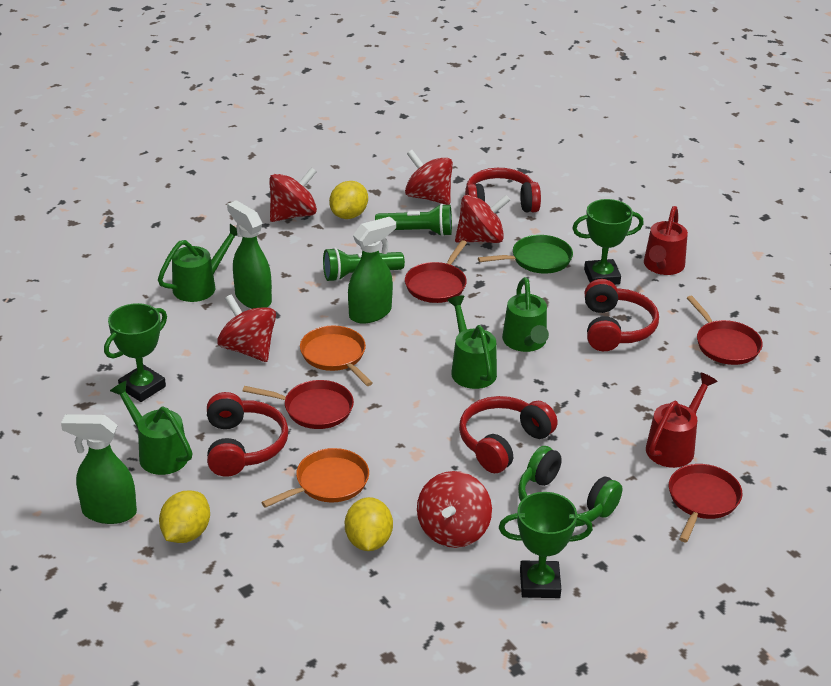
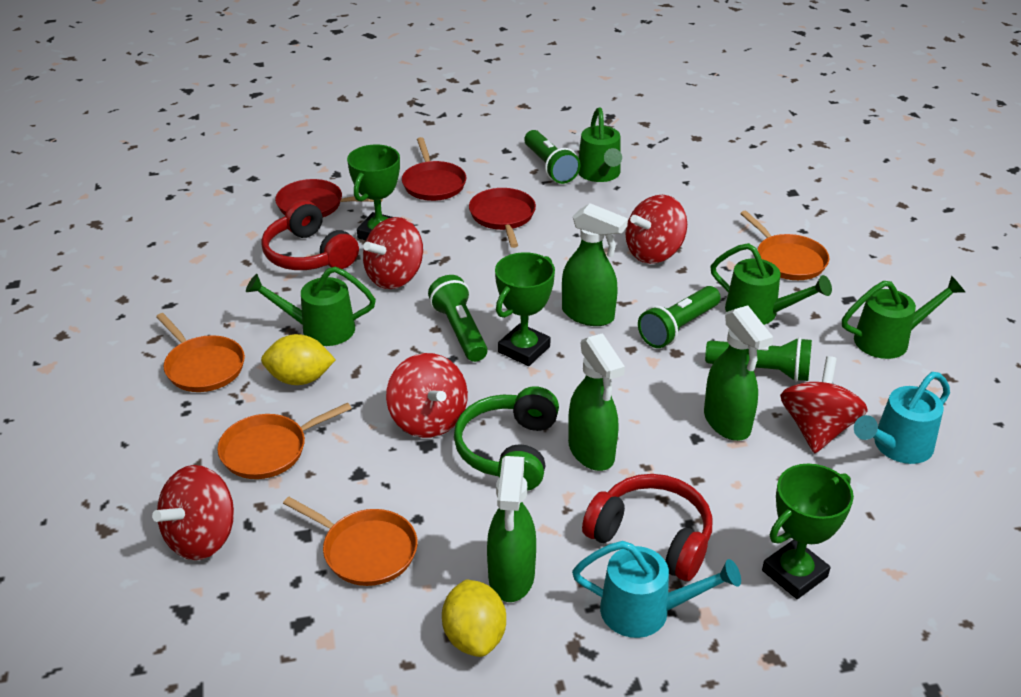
green flashlight: 2 -> 4
green pan: 1 -> 0
green spray bottle: 3 -> 4
orange pan: 2 -> 4
red headphones: 4 -> 2
red pan: 4 -> 3
red watering can: 2 -> 0
turquoise watering can: 0 -> 2
yellow lemon: 3 -> 2

